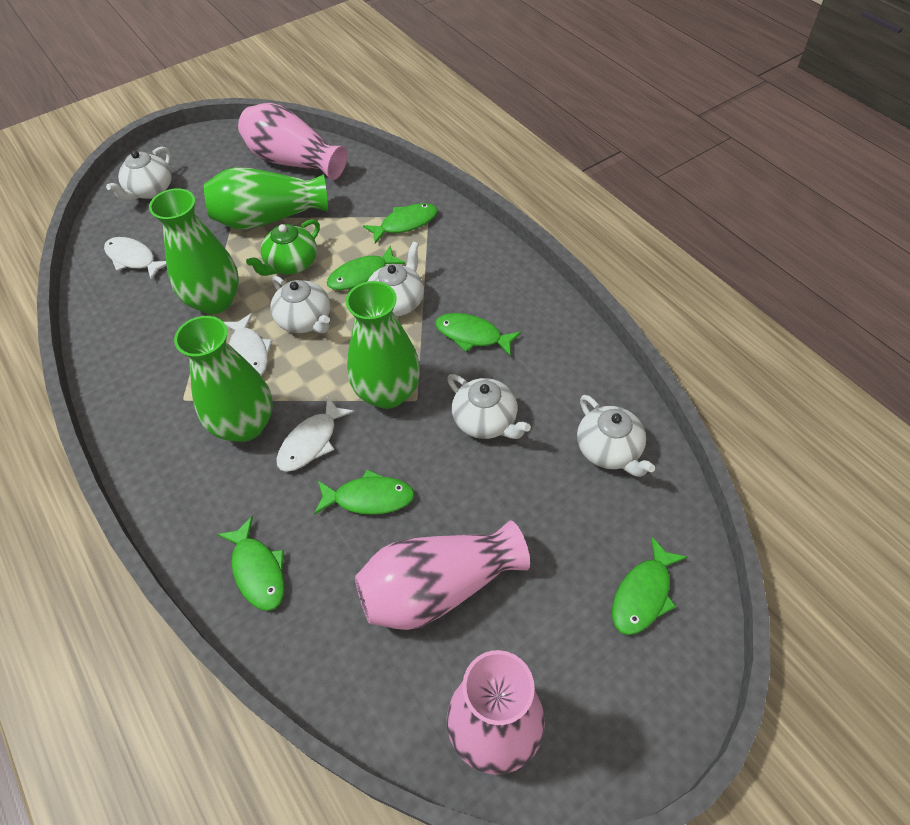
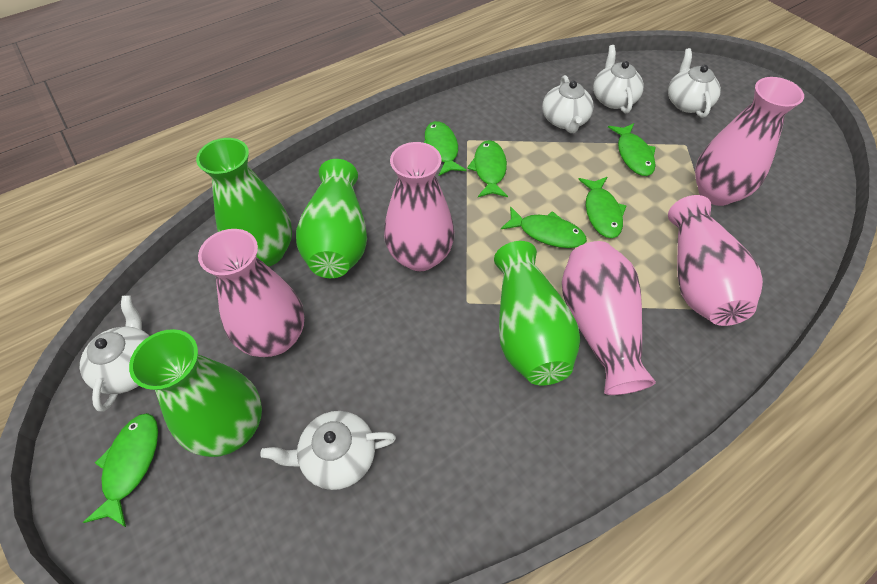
green teapot: 1 -> 0
pink vase: 3 -> 5
white fish: 3 -> 0

